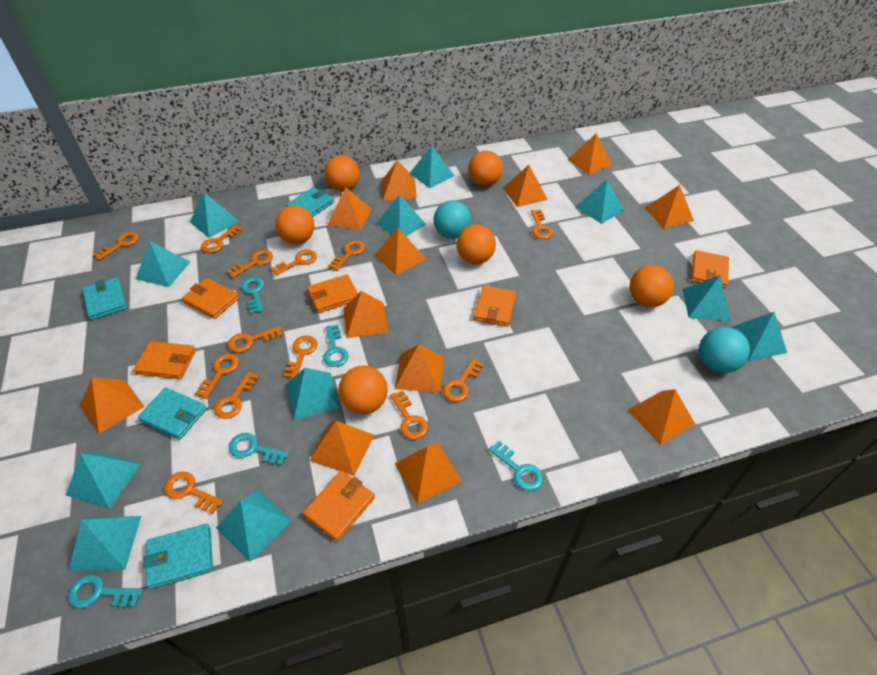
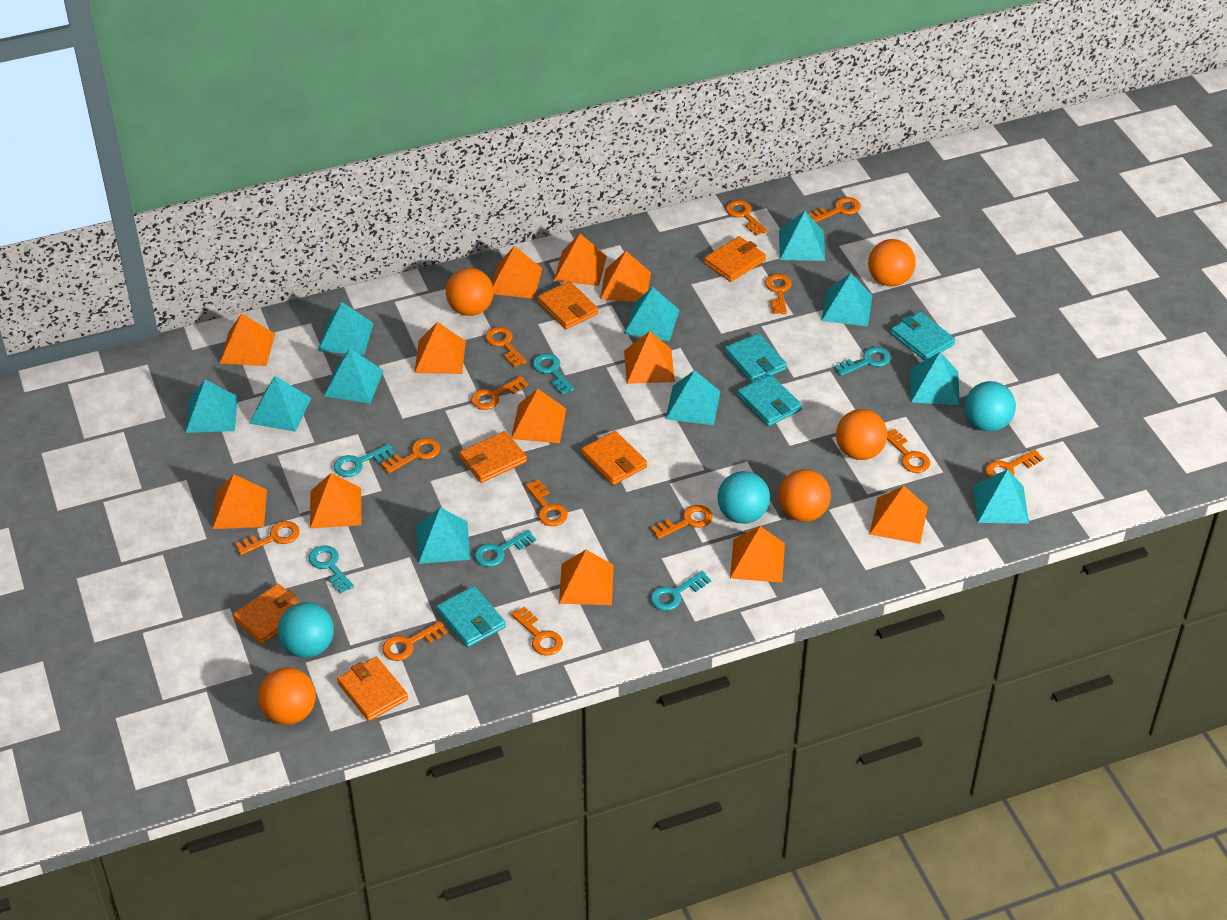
orange ball: 6 -> 5
turquoise ball: 2 -> 3
turquoise key: 5 -> 6

